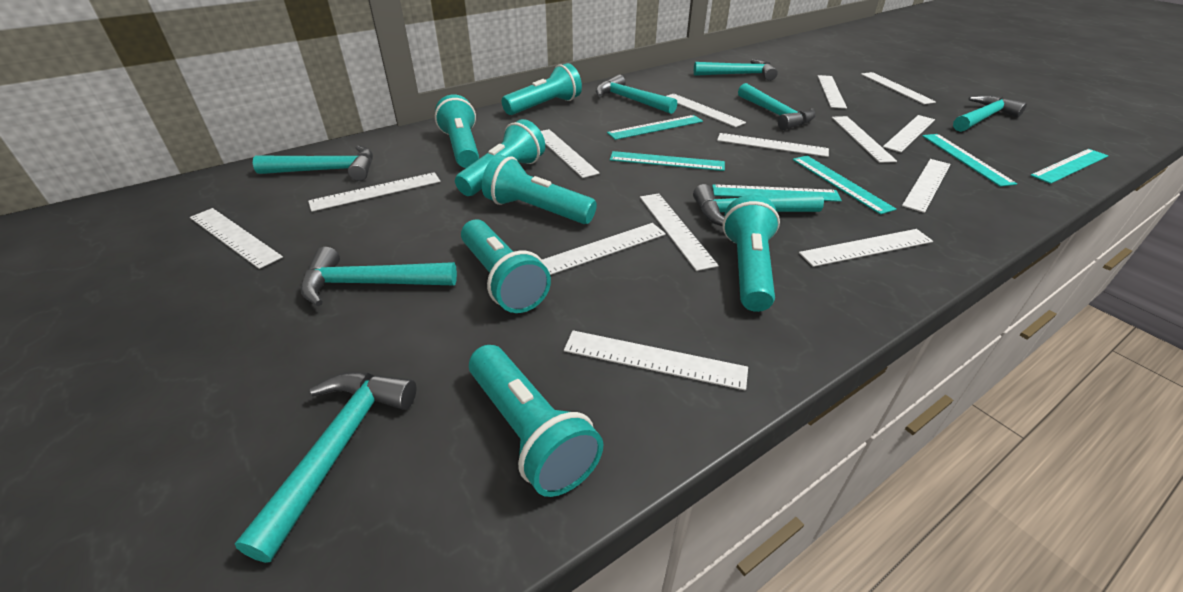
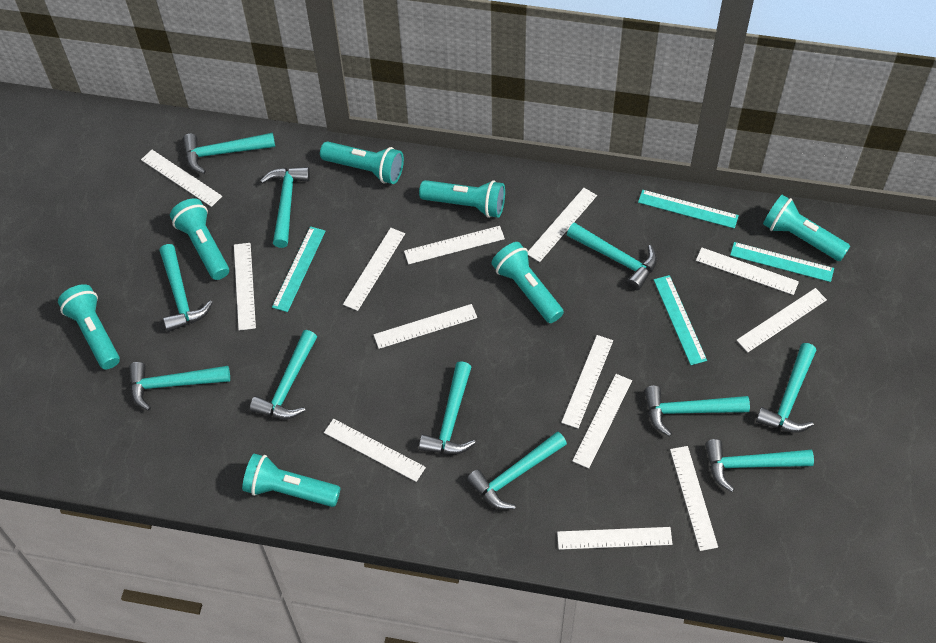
turquoise hammer: 8 -> 11
turquoise ruler: 6 -> 4
white ruler: 14 -> 13

